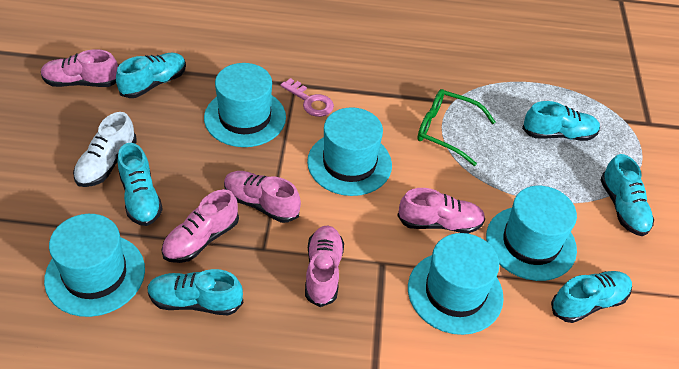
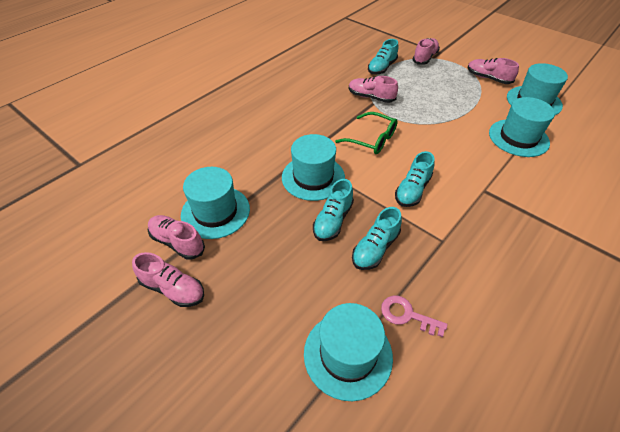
turquoise shoe: 6 -> 4
white shoe: 1 -> 0

